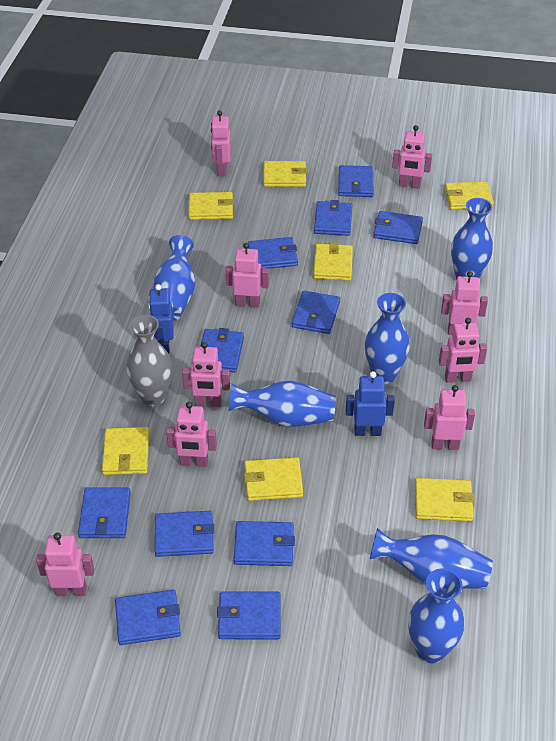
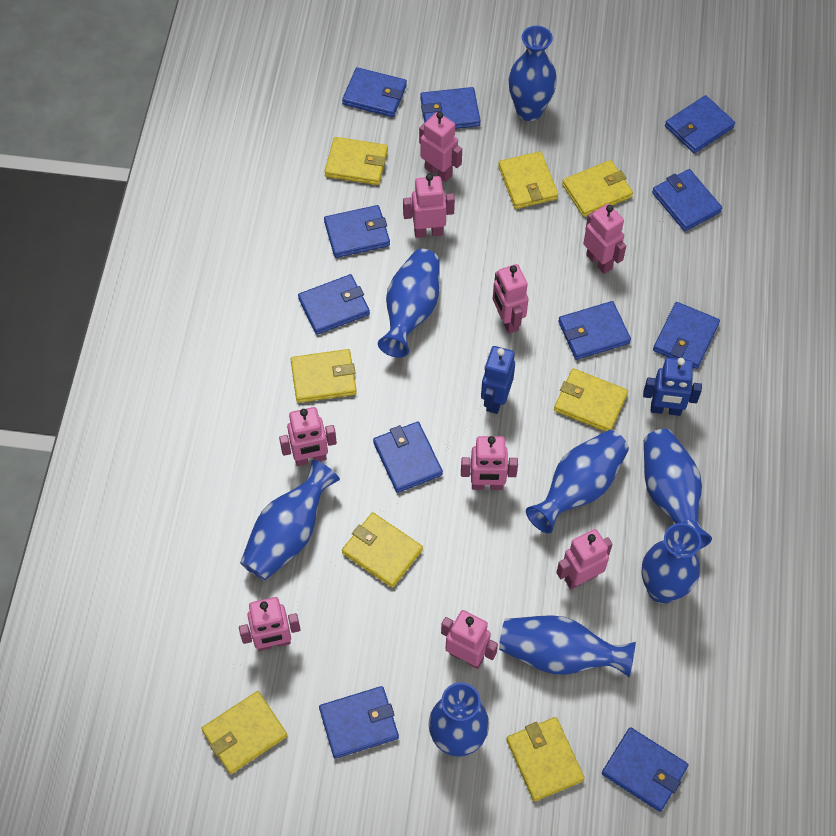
blue vase: 6 -> 8
grey vase: 1 -> 0
yellow wallet: 7 -> 8

